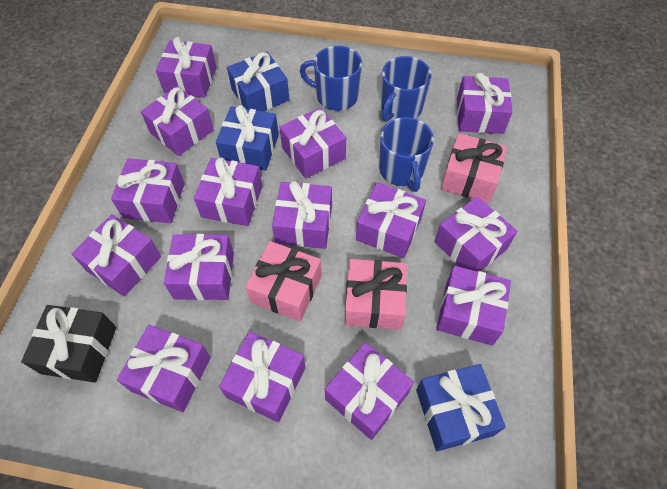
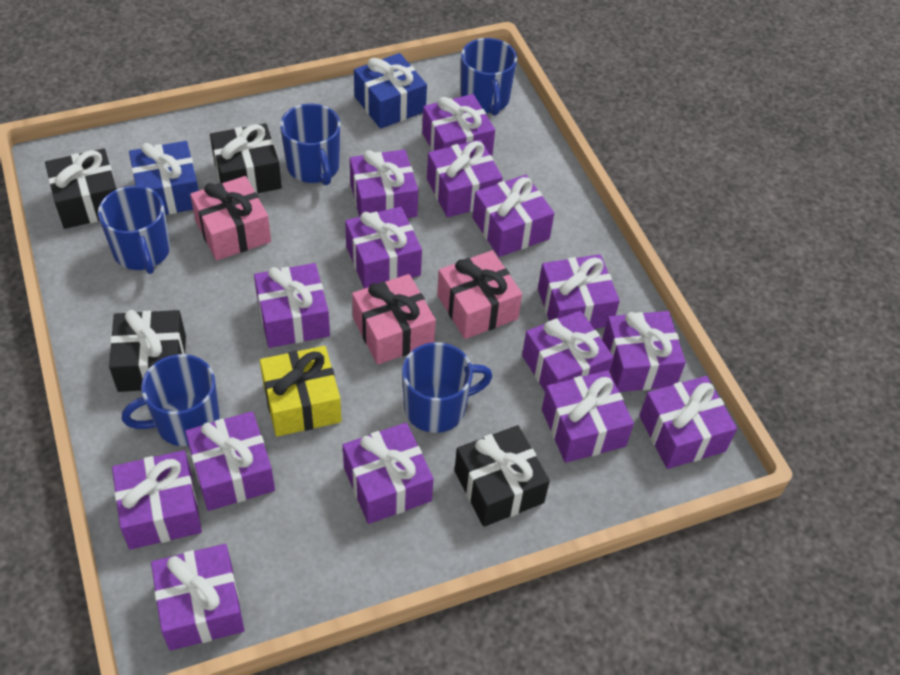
black gift: 1 -> 4
blue gift: 3 -> 2
blue mug: 3 -> 5
yellow gift: 0 -> 1

